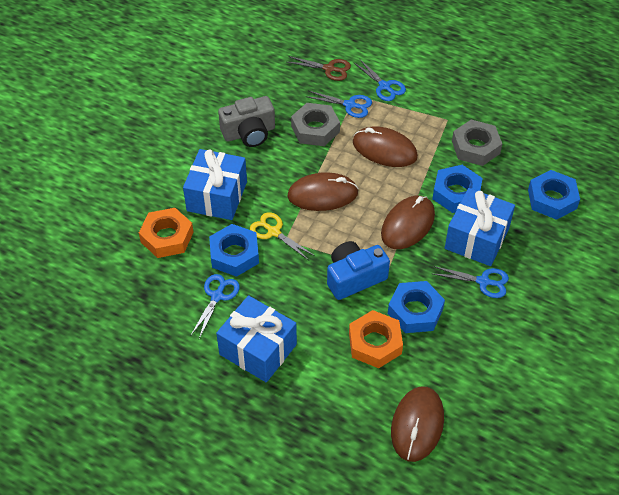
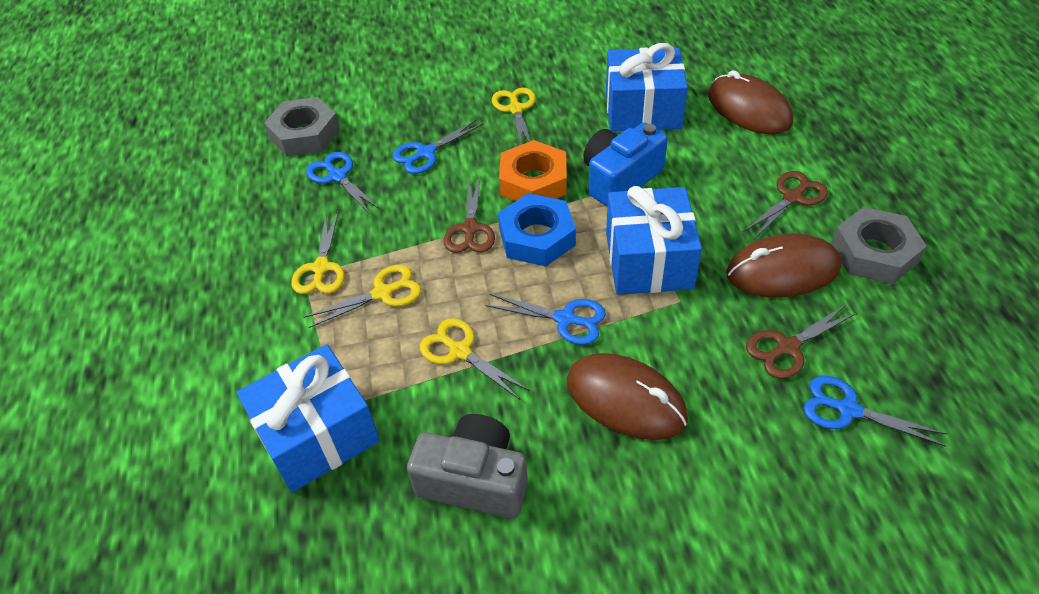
blue nut: 4 -> 1
brown mouse: 4 -> 3
brown scissors: 1 -> 3
orange nut: 2 -> 1
yellow scissors: 1 -> 4

